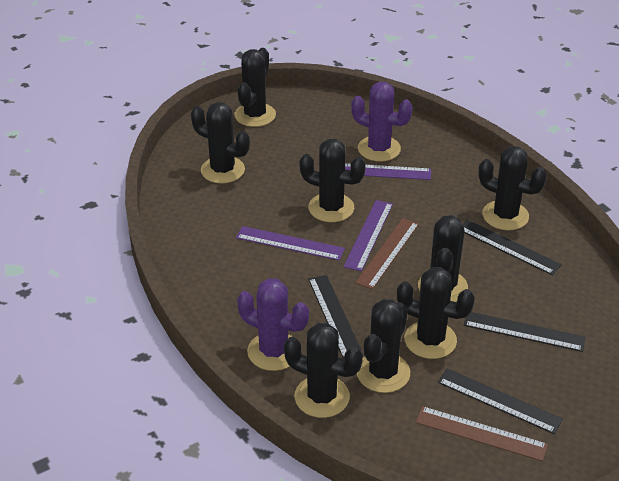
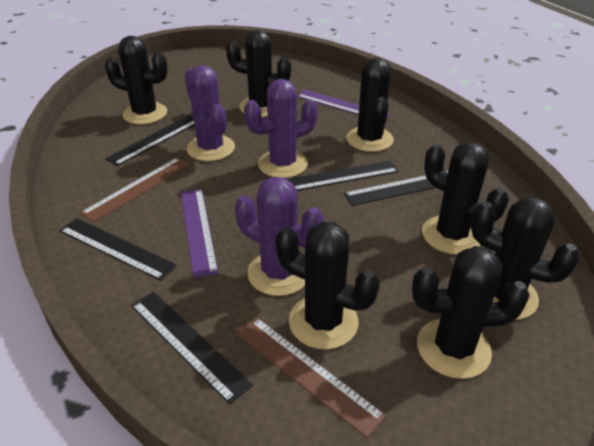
black cactus: 8 -> 7
black ruler: 4 -> 5
purple cactus: 2 -> 3
purple ruler: 3 -> 2

